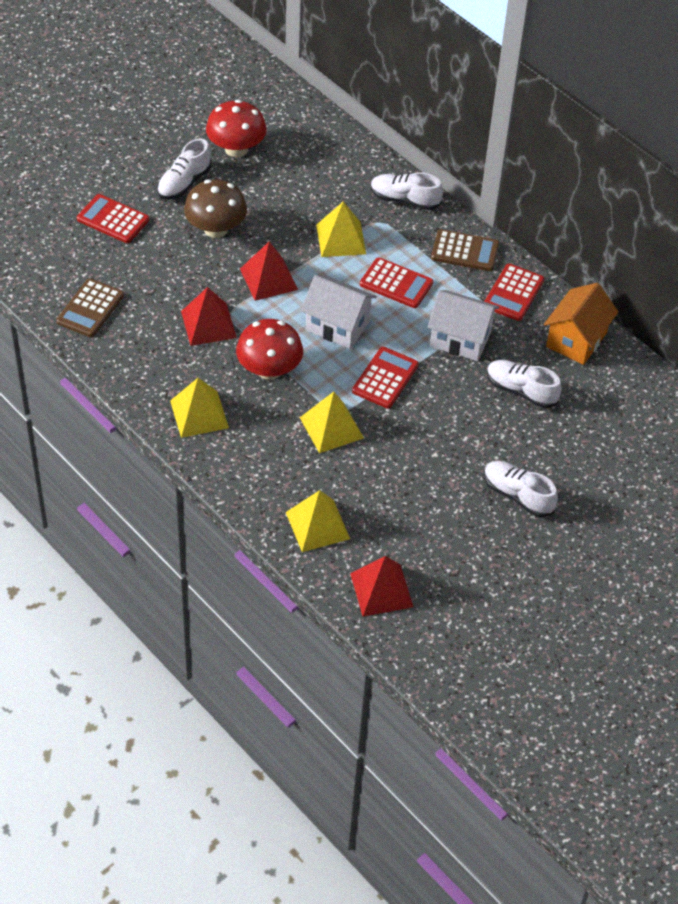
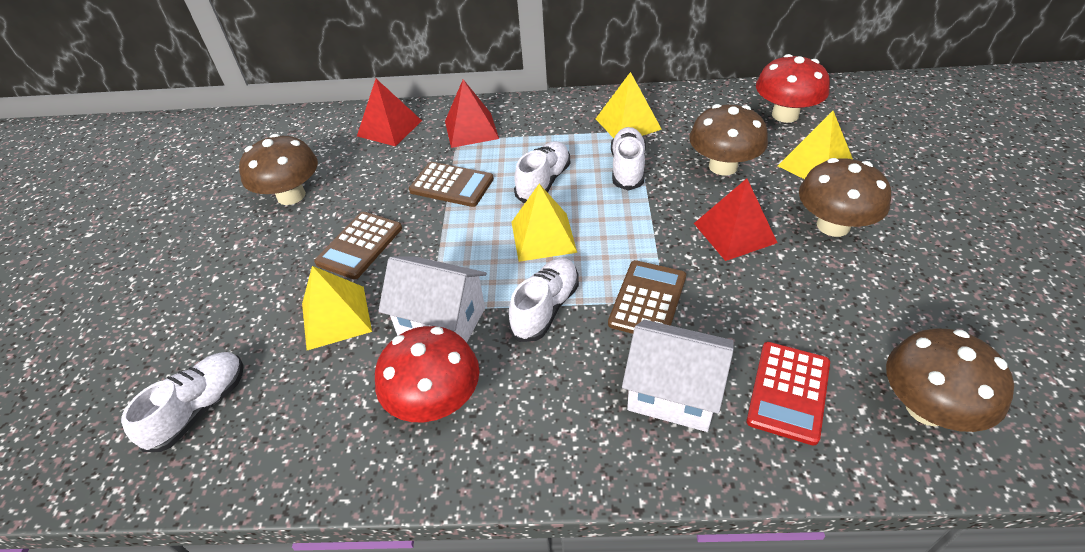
brown calculator: 2 -> 3
brown mushroom: 1 -> 4
orange house: 1 -> 0
red calculator: 4 -> 1

